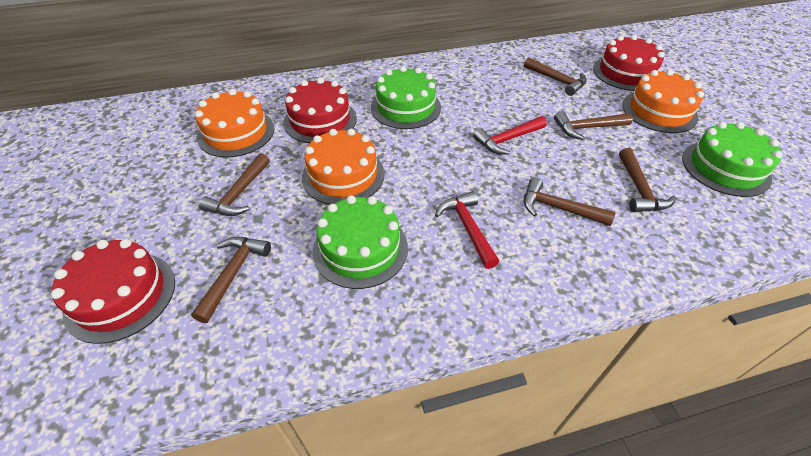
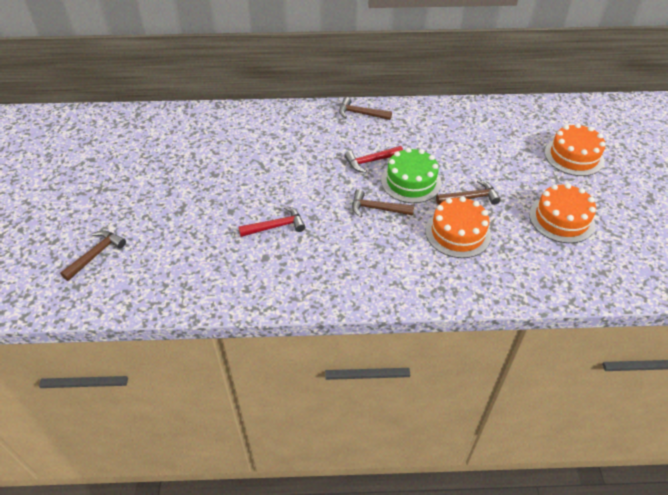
brown hammer: 6 -> 4
green cake: 3 -> 1
red cake: 3 -> 0

